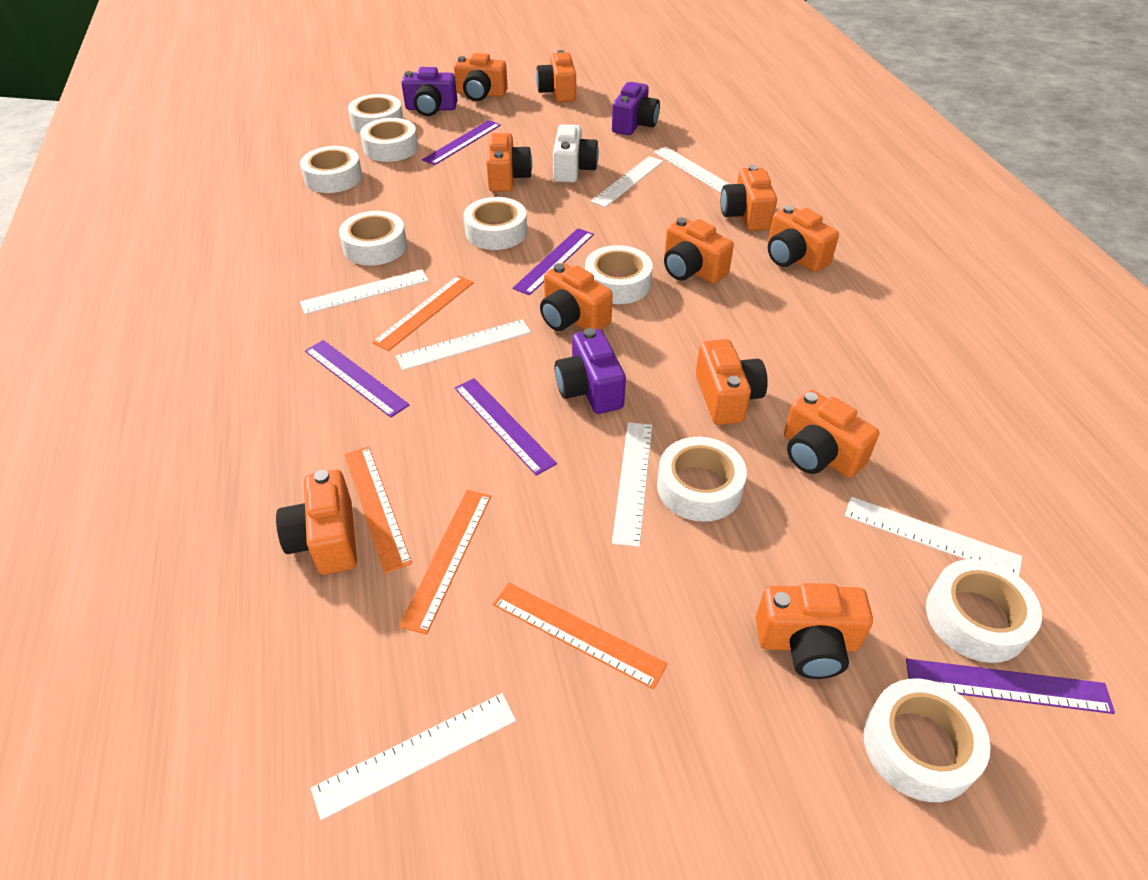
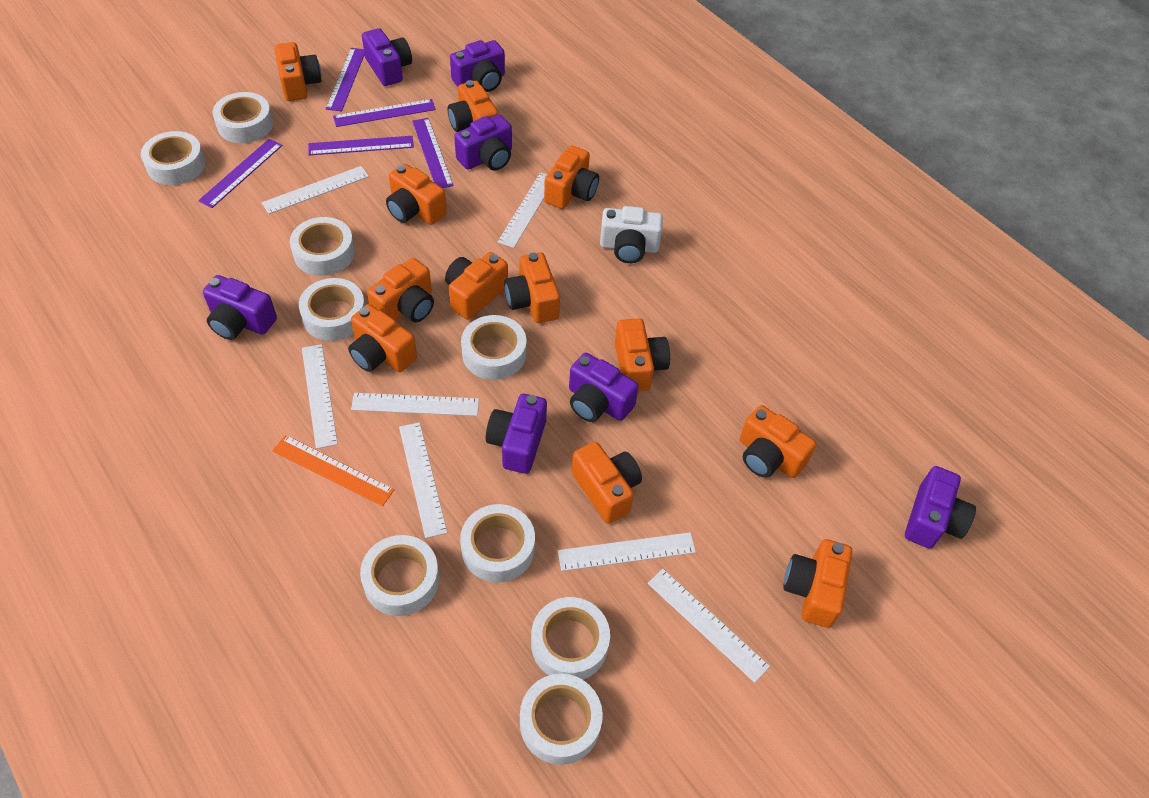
orange camera: 11 -> 12
orange ruler: 4 -> 1
purple camera: 3 -> 7

